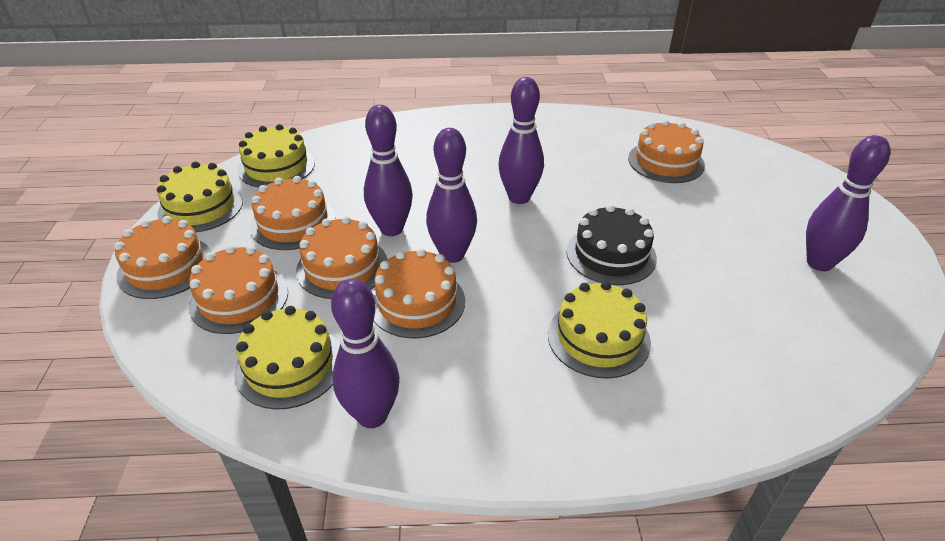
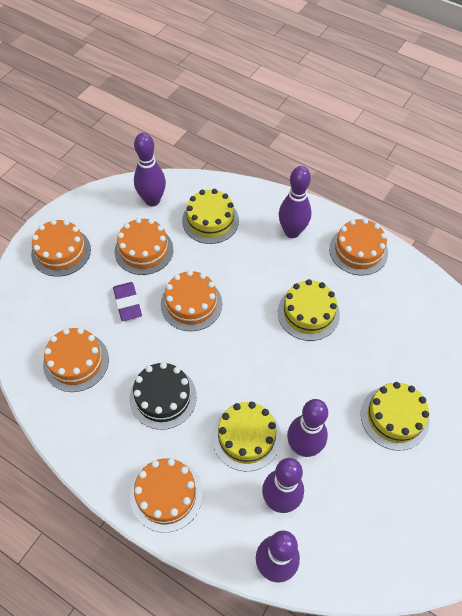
purple eraser: 0 -> 1

